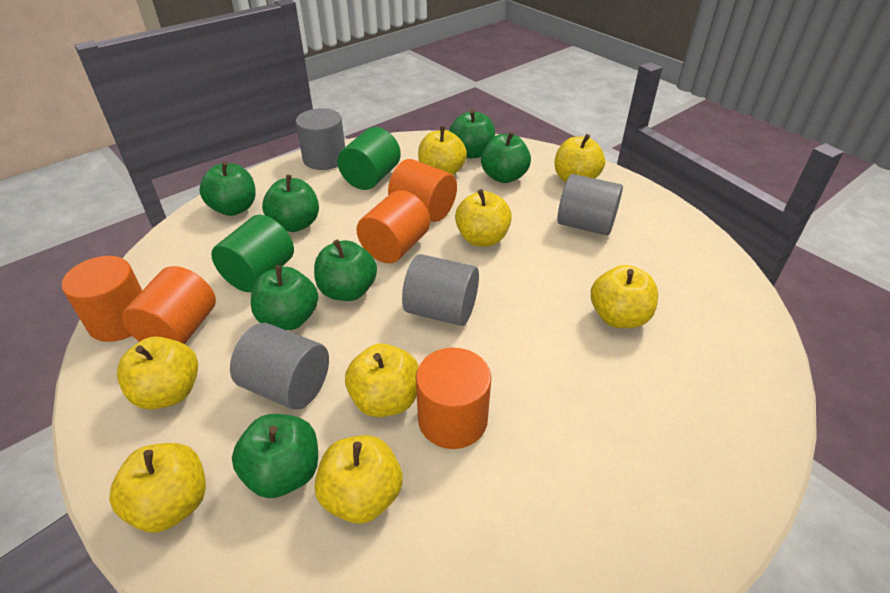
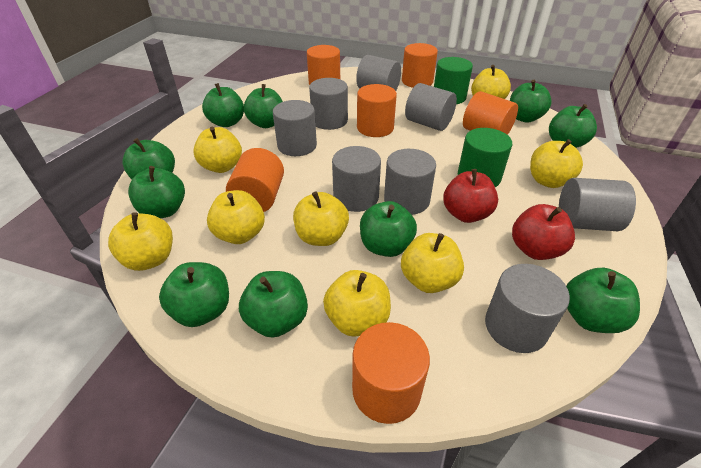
green apple: 7 -> 10
grey cylinder: 4 -> 8
orange cylinder: 5 -> 6
red apple: 0 -> 2

